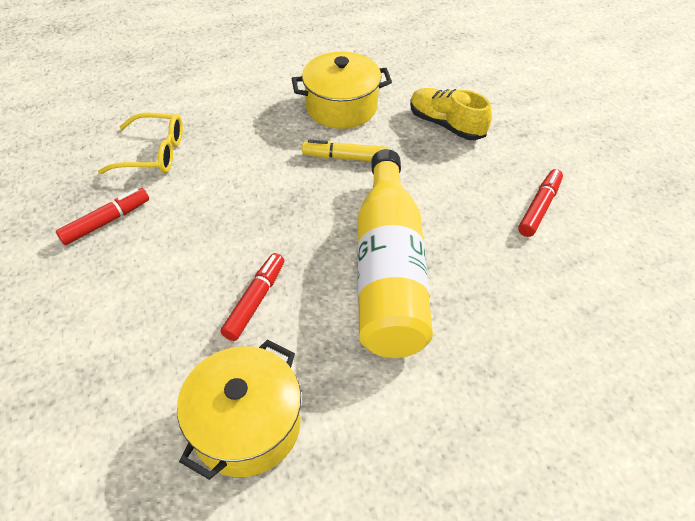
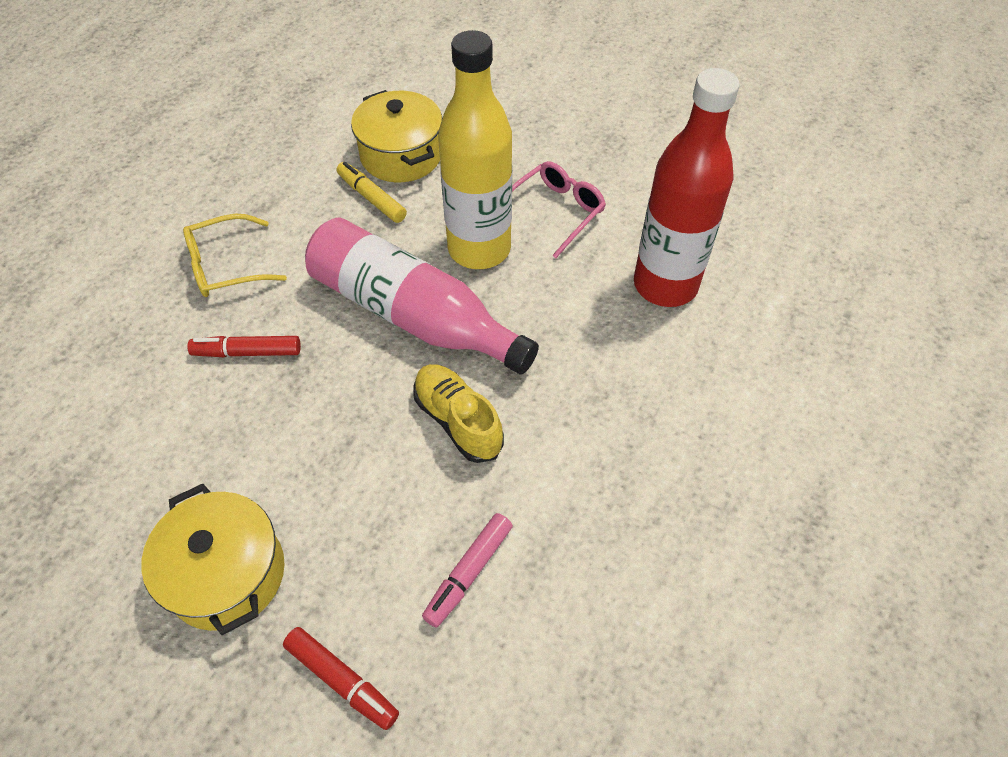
pink bottle: 0 -> 1
pink glasses: 0 -> 1
pink marker: 0 -> 1
red bottle: 0 -> 1
red marker: 3 -> 2

